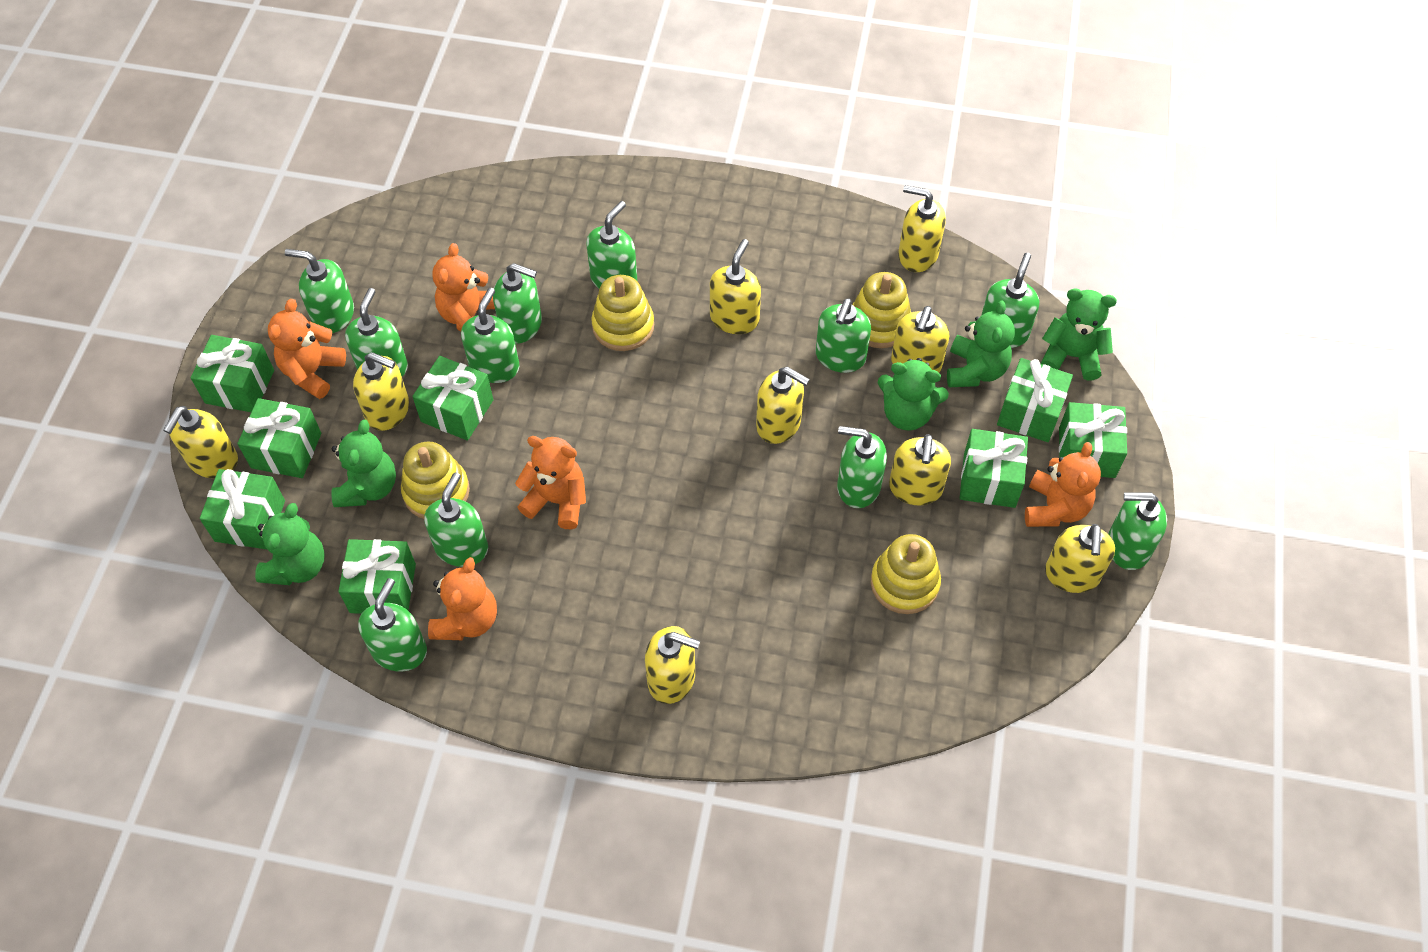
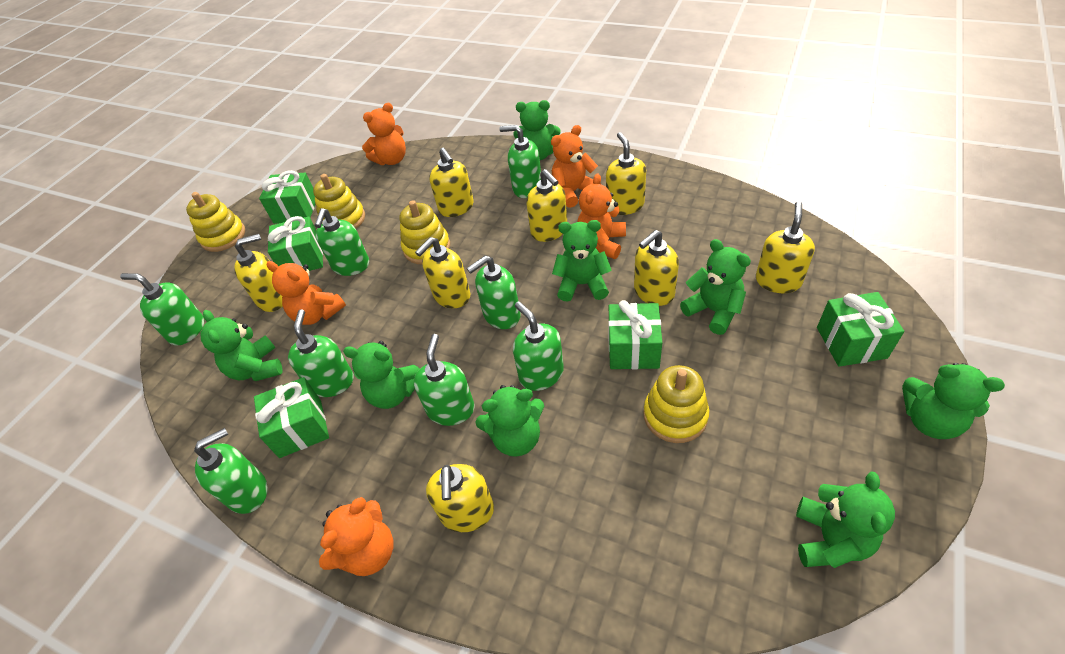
green gift: 8 -> 5
green soap dispenser: 11 -> 8
green teddy bear: 5 -> 8
yellow soap dispenser: 9 -> 8

